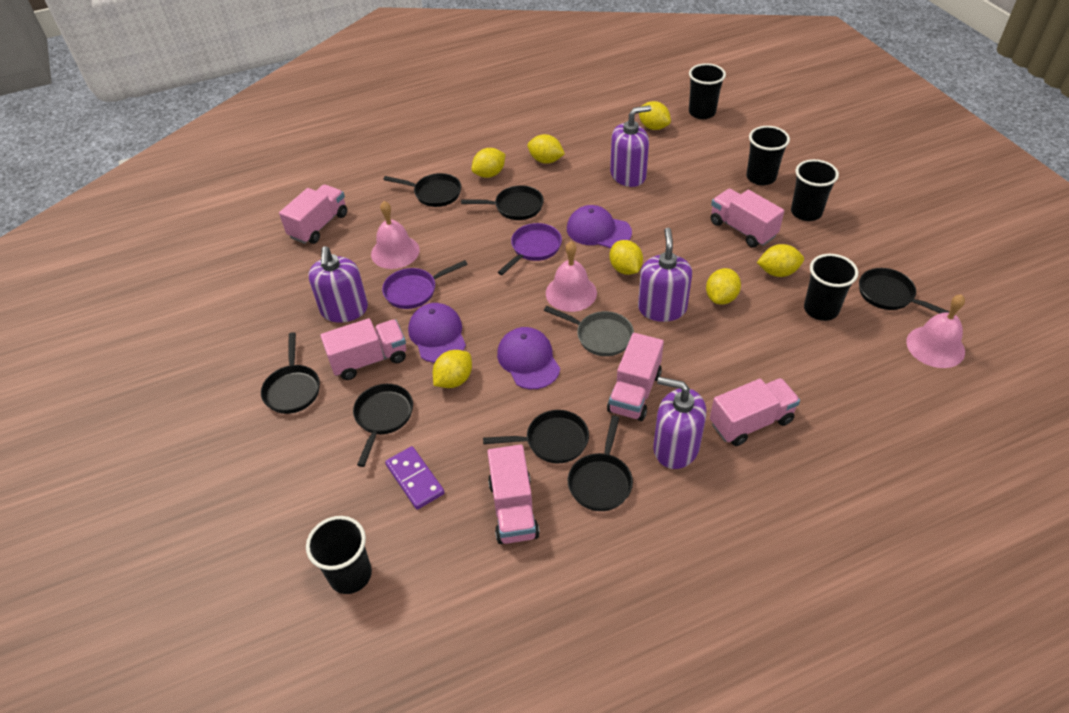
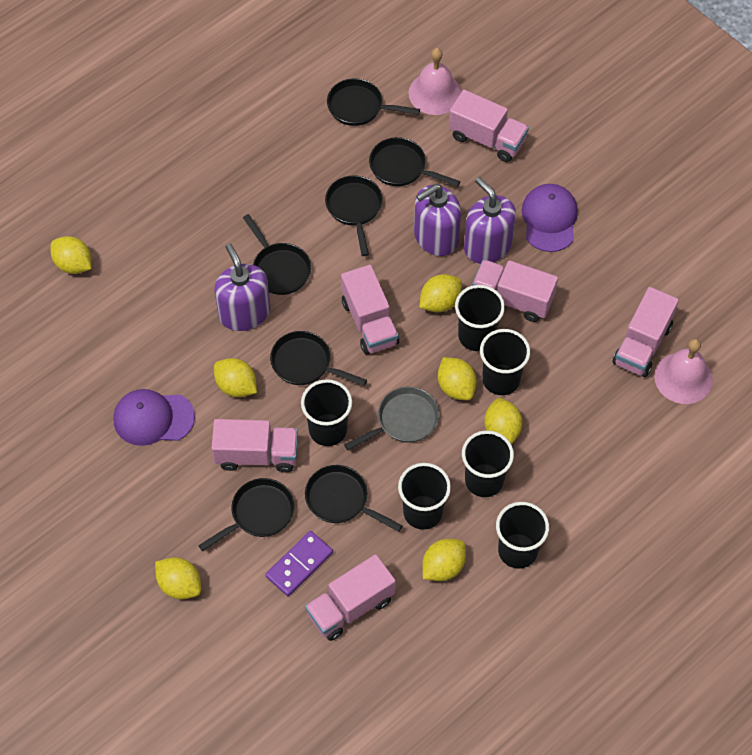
black cup: 5 -> 6
pink bell: 3 -> 2
purple cap: 3 -> 2
purple pan: 2 -> 0
purple soap dispenser: 4 -> 3

